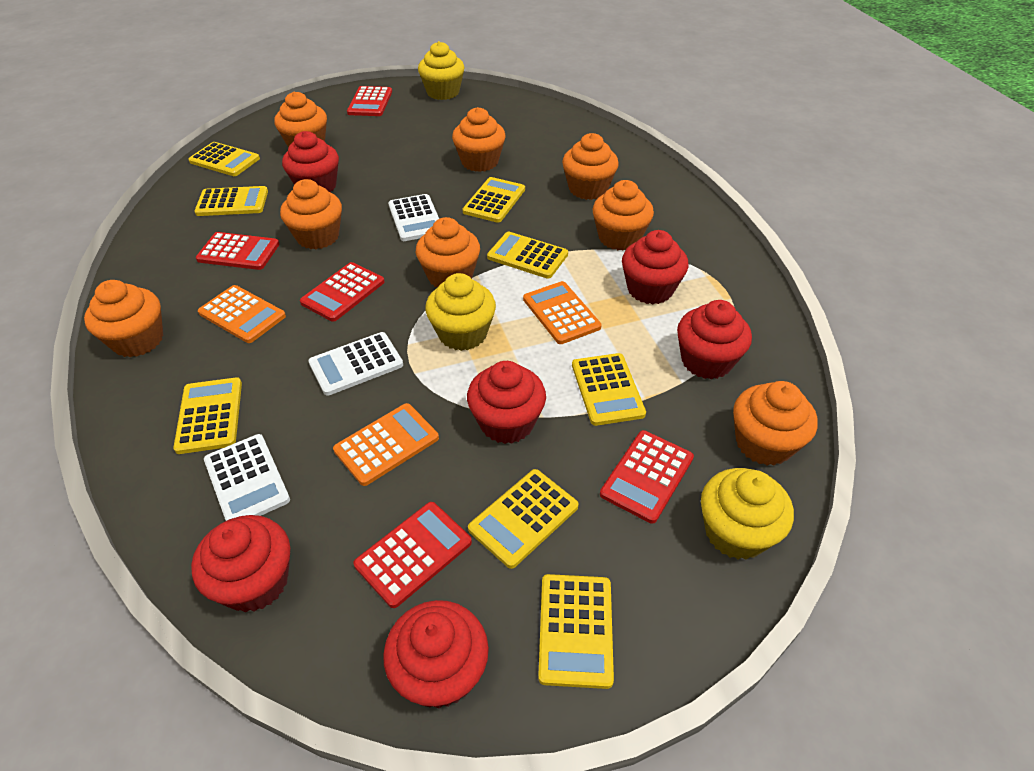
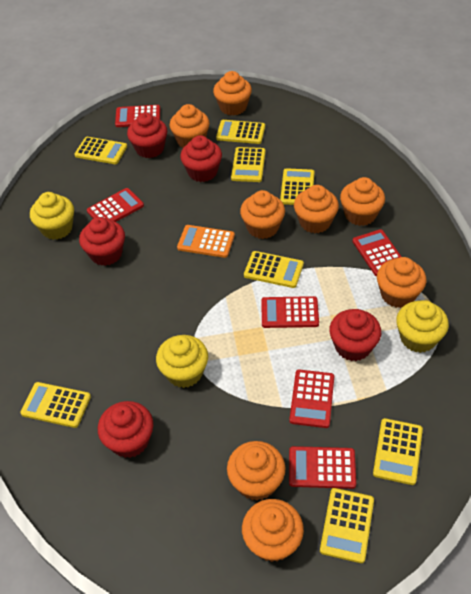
orange calculator: 3 -> 1
red calculator: 5 -> 6
red cupcake: 6 -> 5
white calculator: 3 -> 0

